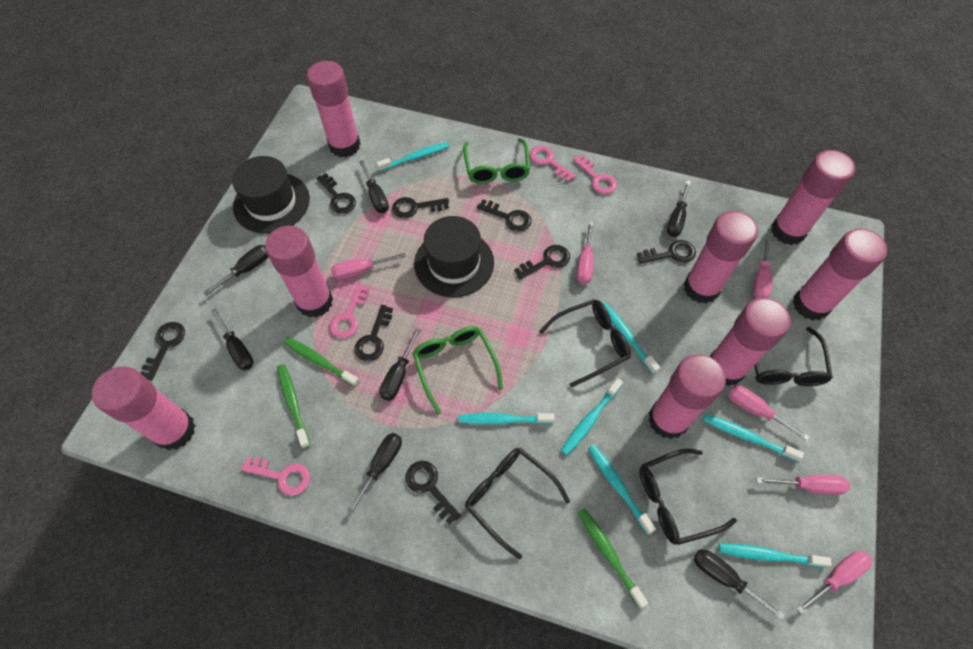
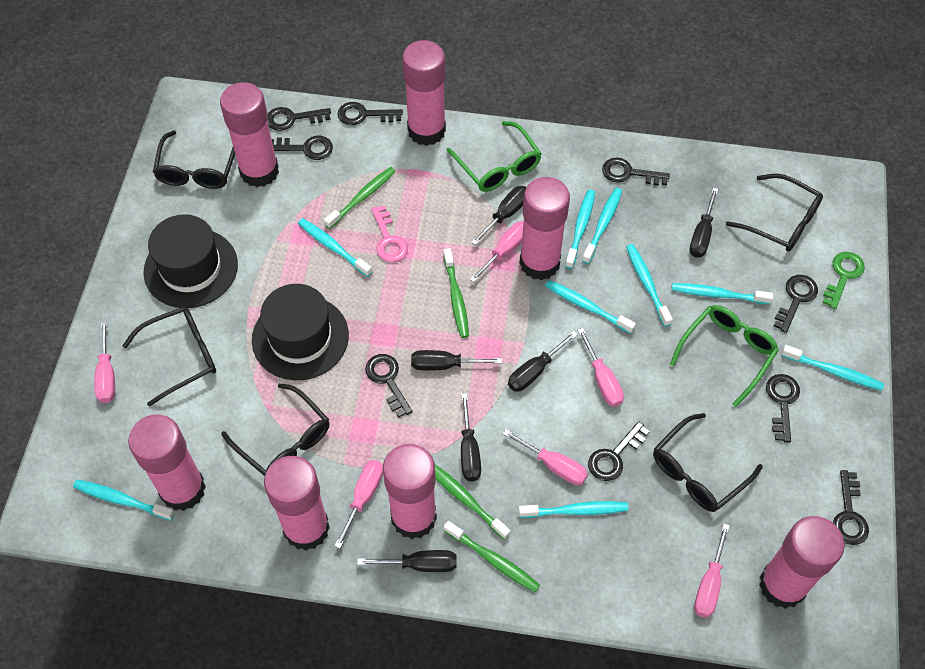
black glasses: 4 -> 5
black key: 8 -> 9
black screwdriver: 7 -> 6
green key: 0 -> 1
green toothbrush: 3 -> 4
pink glue stick: 8 -> 7
pink key: 4 -> 1
turquoise toothbrush: 7 -> 9

